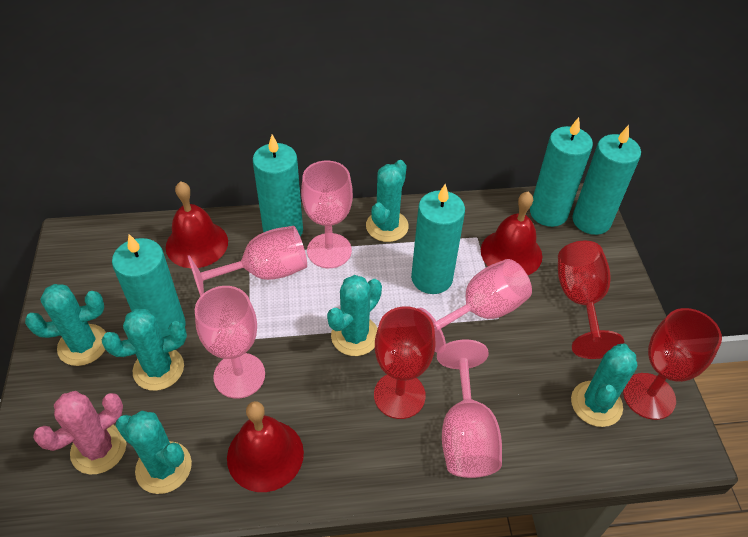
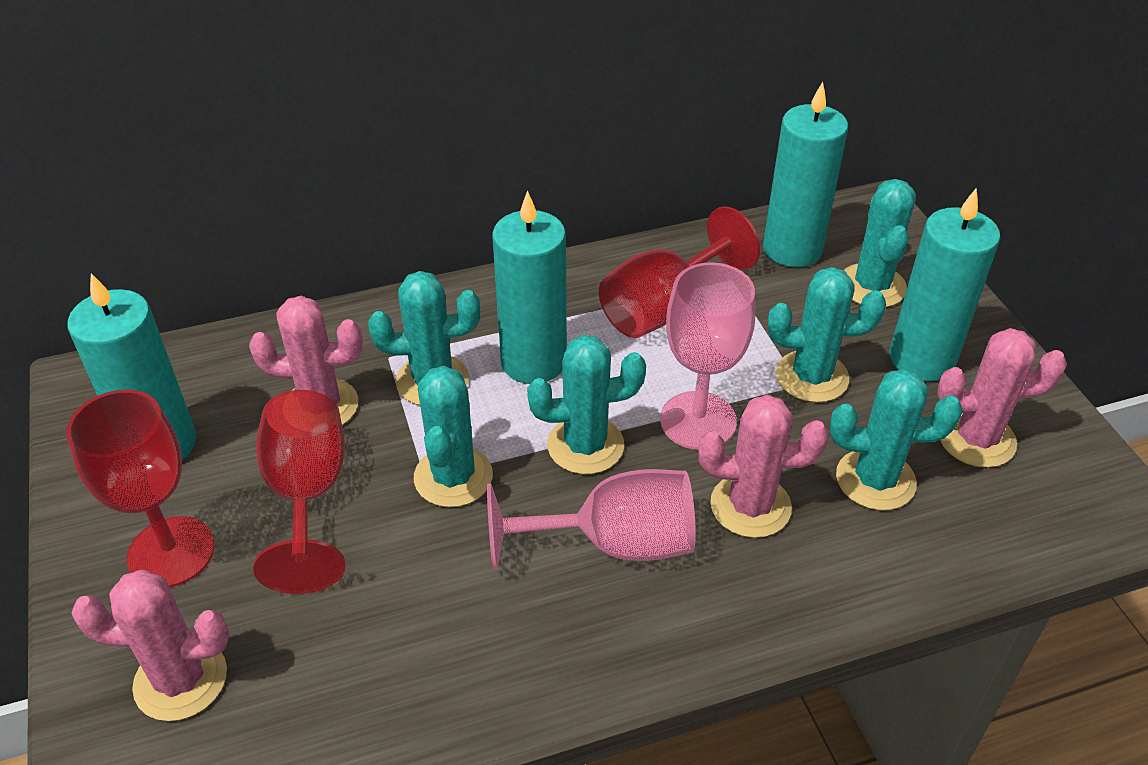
pink cactus: 1 -> 4
pink goblet: 5 -> 2
red bell: 3 -> 0
turquoise candle: 5 -> 4

